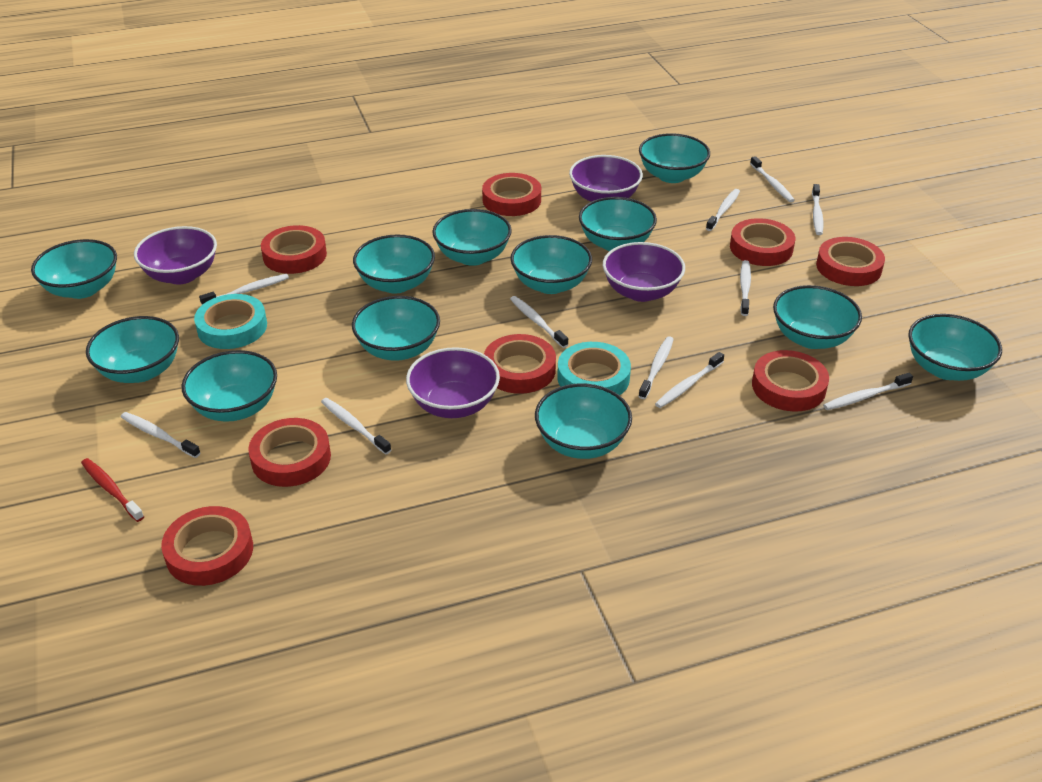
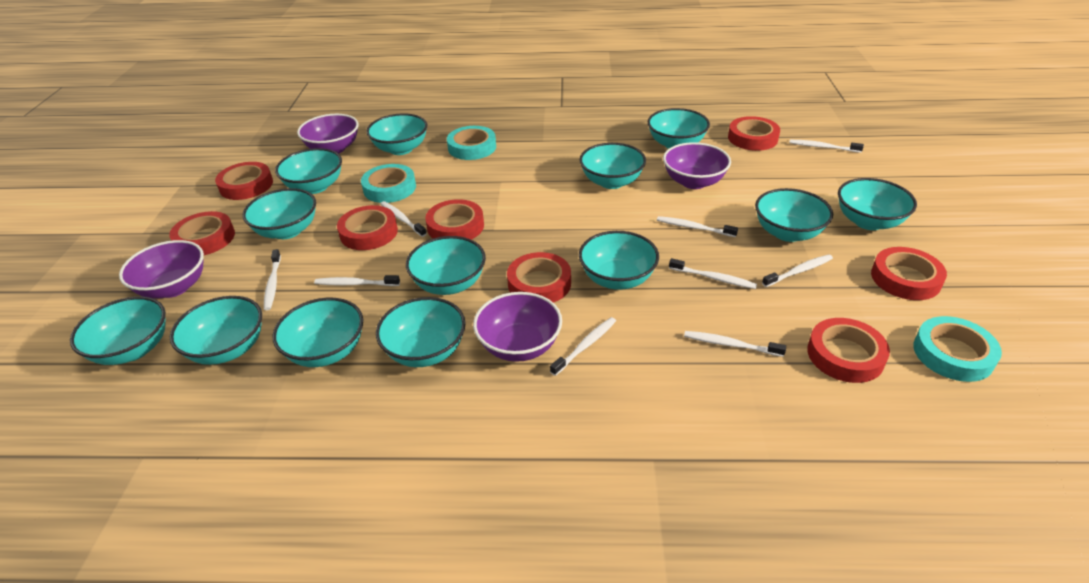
red toothbrush: 1 -> 0
turquoise bowl: 12 -> 13
turquoise tape: 2 -> 3
white toothbrush: 11 -> 9

